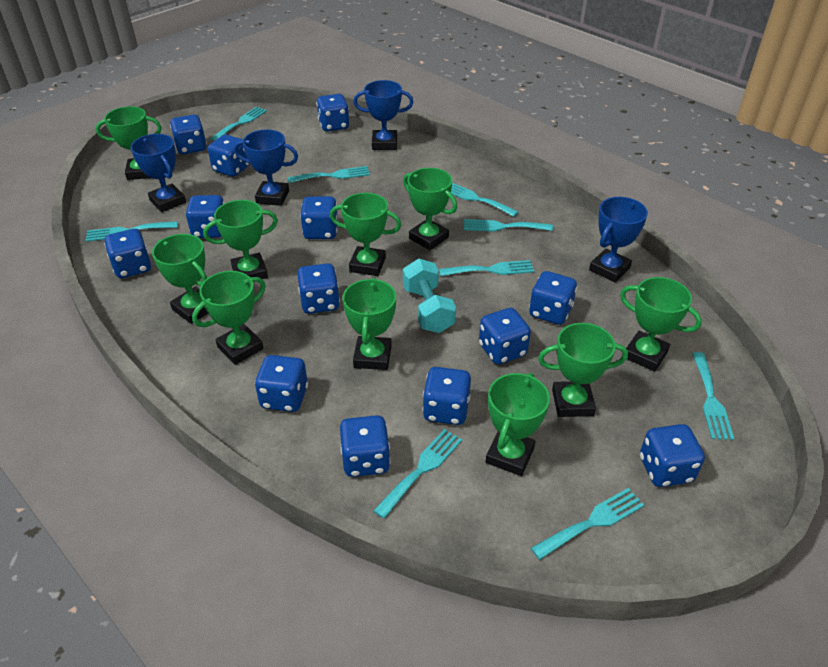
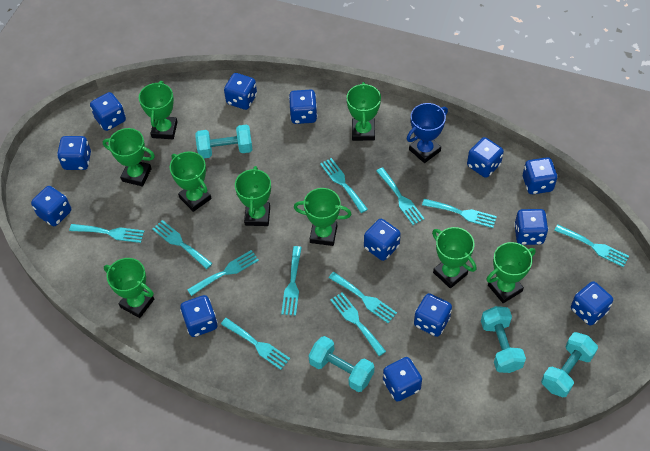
blue trophy: 4 -> 1
green trophy: 10 -> 9
turquoise dumbbell: 1 -> 4
turquoise fork: 9 -> 11

